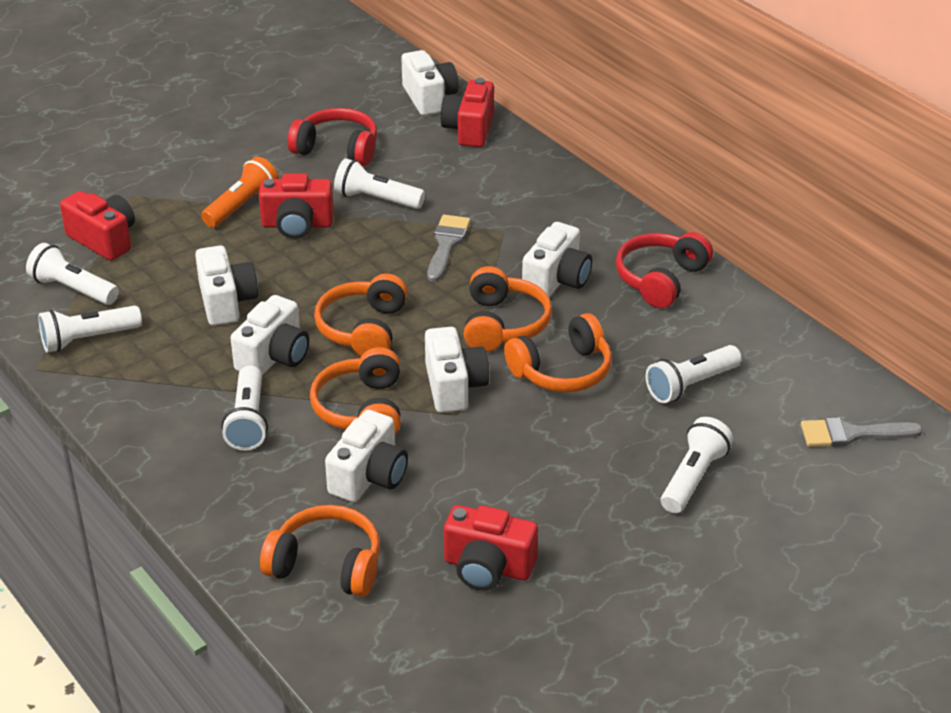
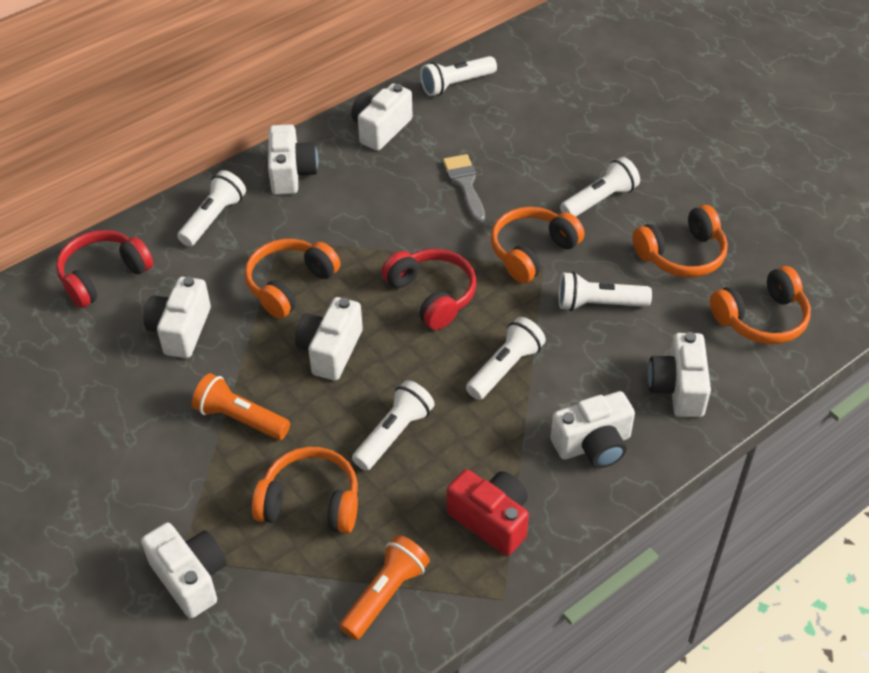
grey brush: 2 -> 1
orange flashlight: 1 -> 2
red camera: 4 -> 1
white camera: 6 -> 7

